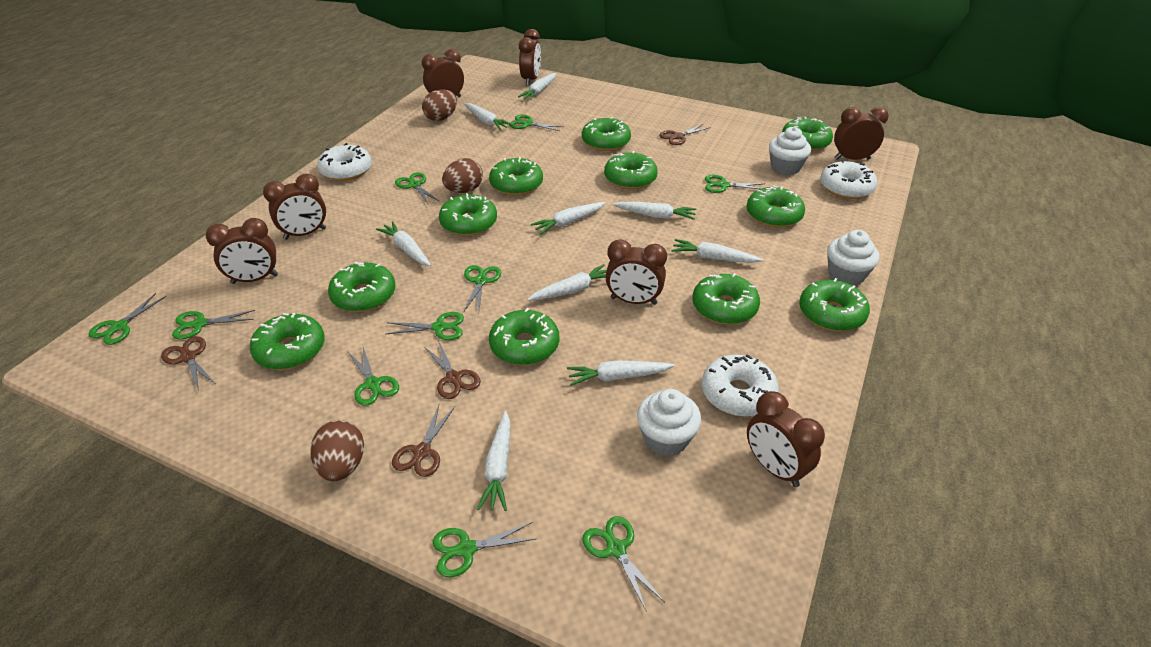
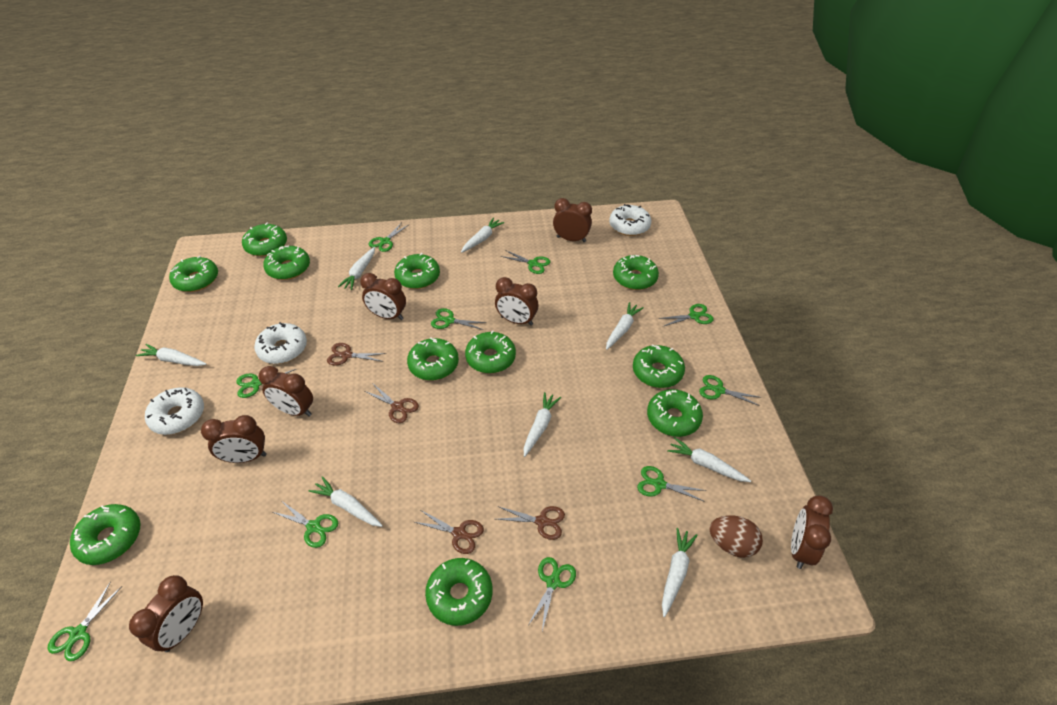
brown egg: 3 -> 1
white carrot: 9 -> 8
white cupcake: 3 -> 0

